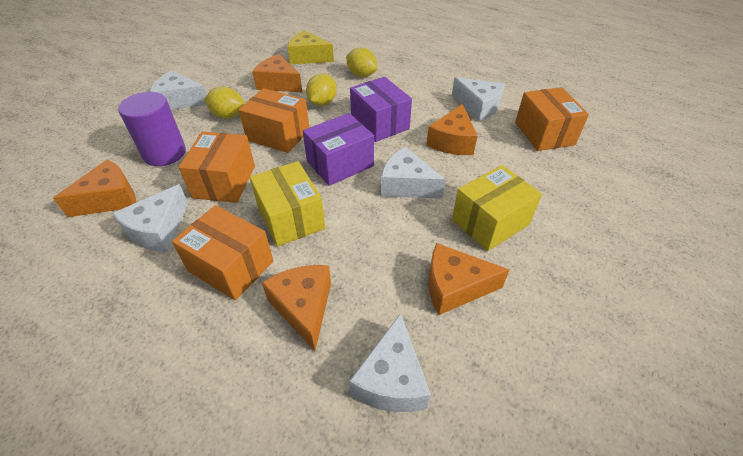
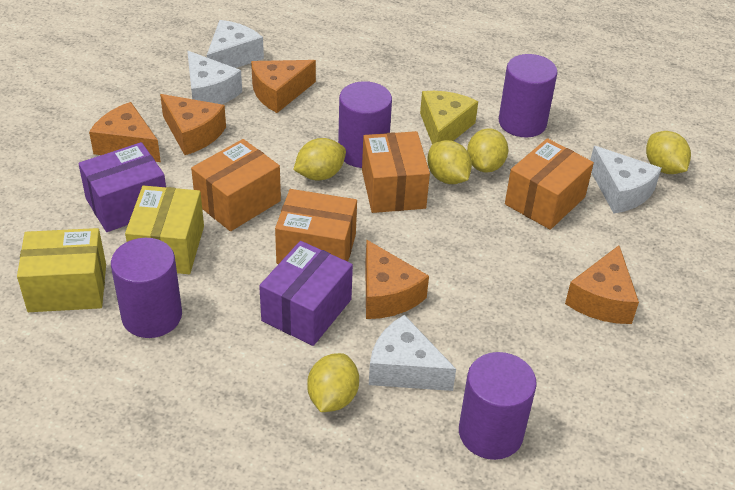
purple cylinder: 1 -> 4
white cheese: 5 -> 4
yellow lemon: 3 -> 5

